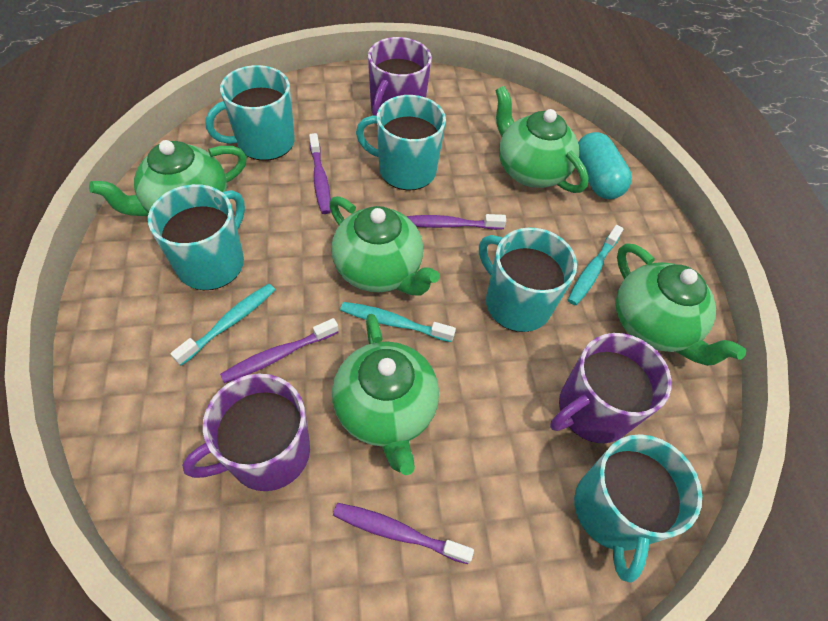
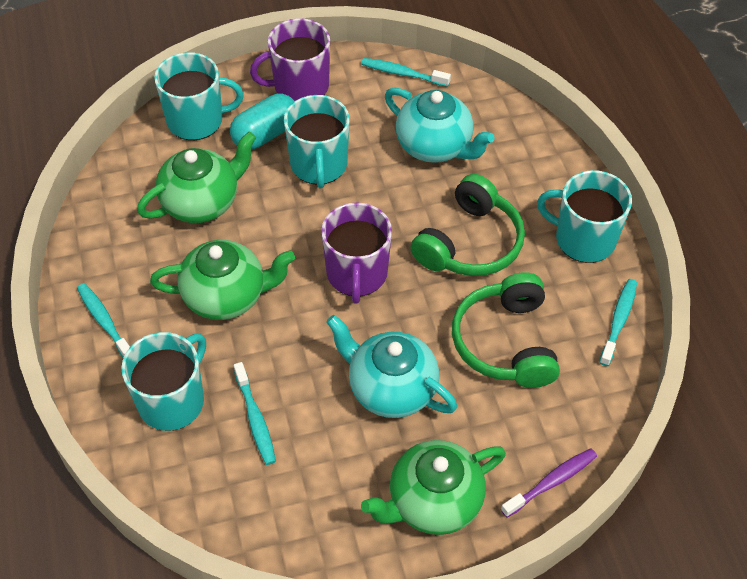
green headphones: 0 -> 2
green teapot: 5 -> 3
purple mug: 3 -> 2
purple toothbrush: 4 -> 1
turquoise mug: 5 -> 4
turquoise teapot: 0 -> 2
turquoise toothbrush: 3 -> 4

